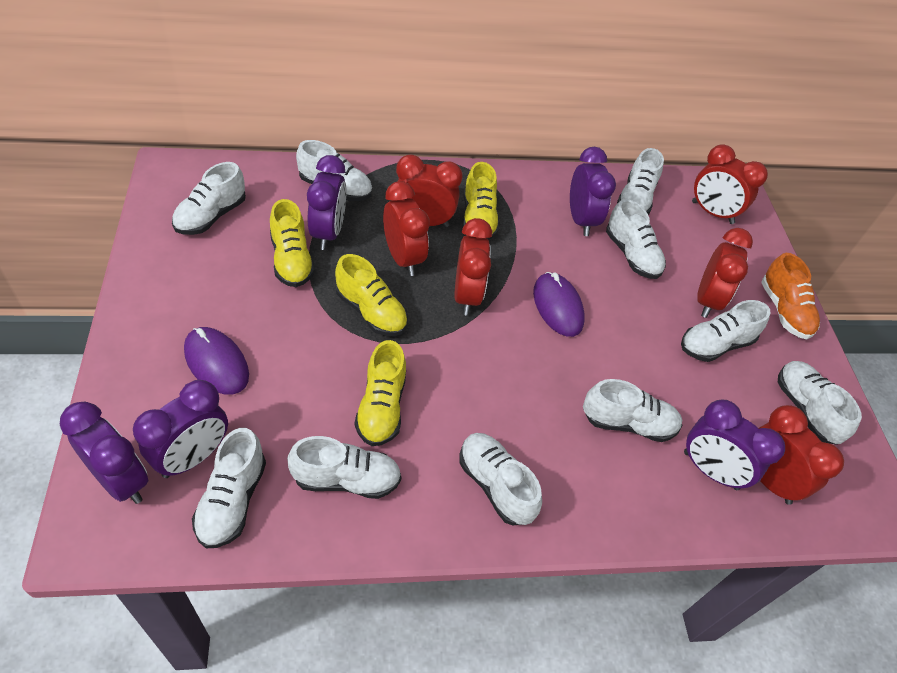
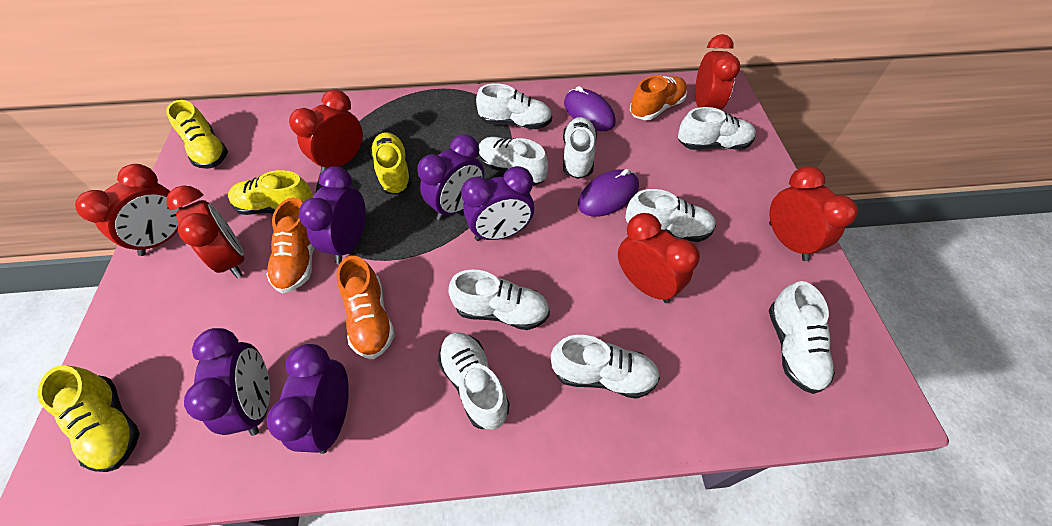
orange shoe: 1 -> 3
white shoe: 10 -> 9

